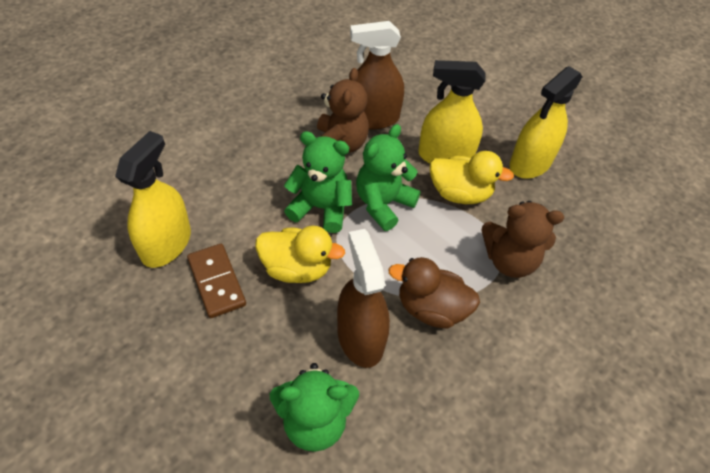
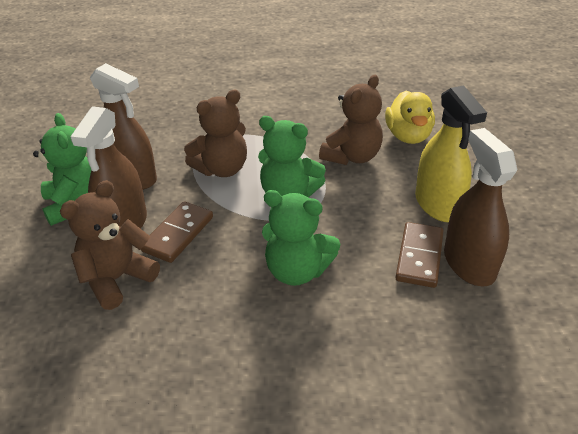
brown domino: 1 -> 2
brown duck: 1 -> 0
brown spray bottle: 2 -> 3
brown teddy bear: 2 -> 3
yellow duck: 2 -> 1
yellow spray bottle: 3 -> 1

